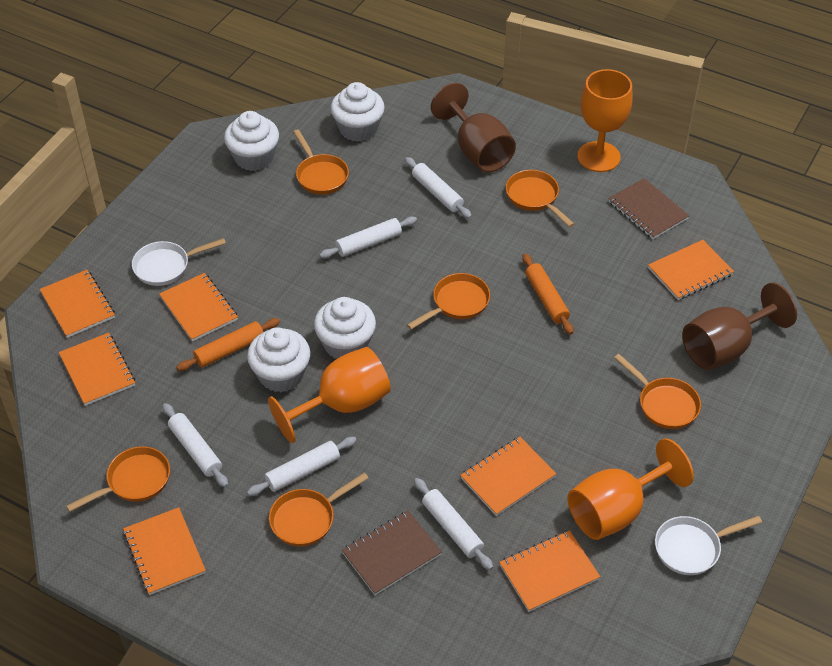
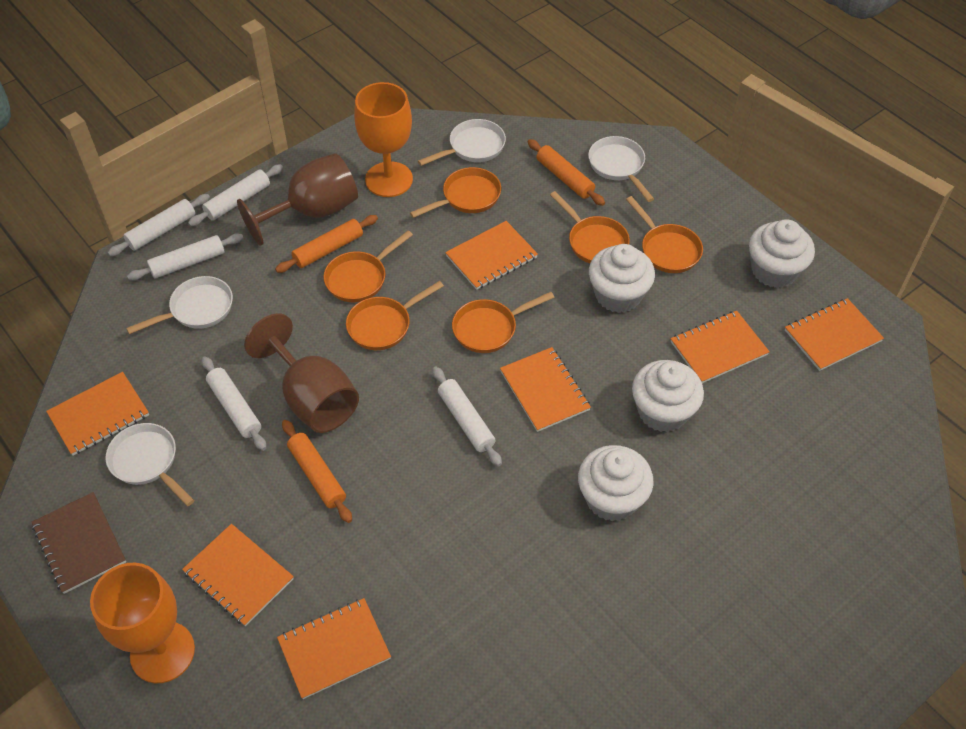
brown notebook: 2 -> 1
orange goblet: 3 -> 2
orange rolling pin: 2 -> 3
white pan: 2 -> 4

